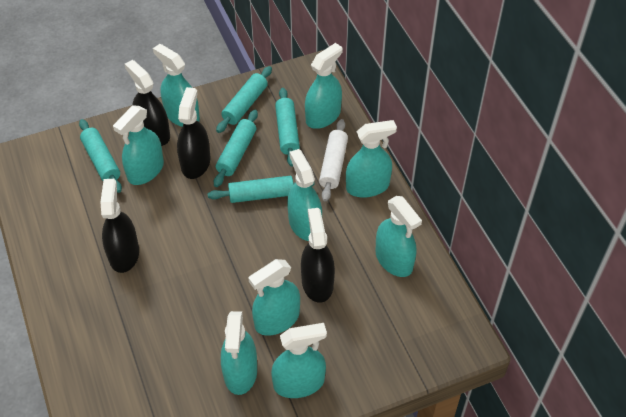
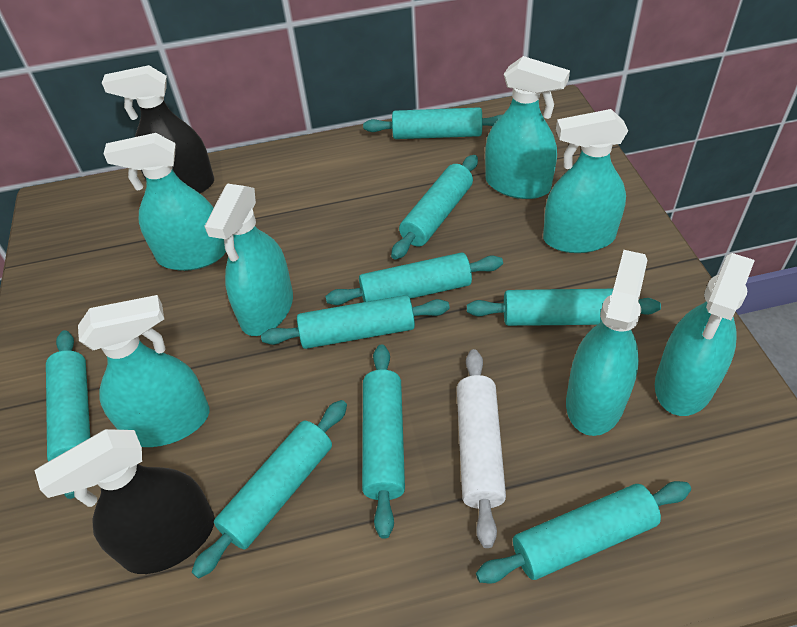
black spray bottle: 4 -> 2
turquoise rolling pin: 5 -> 9
turquoise spray bottle: 9 -> 7

